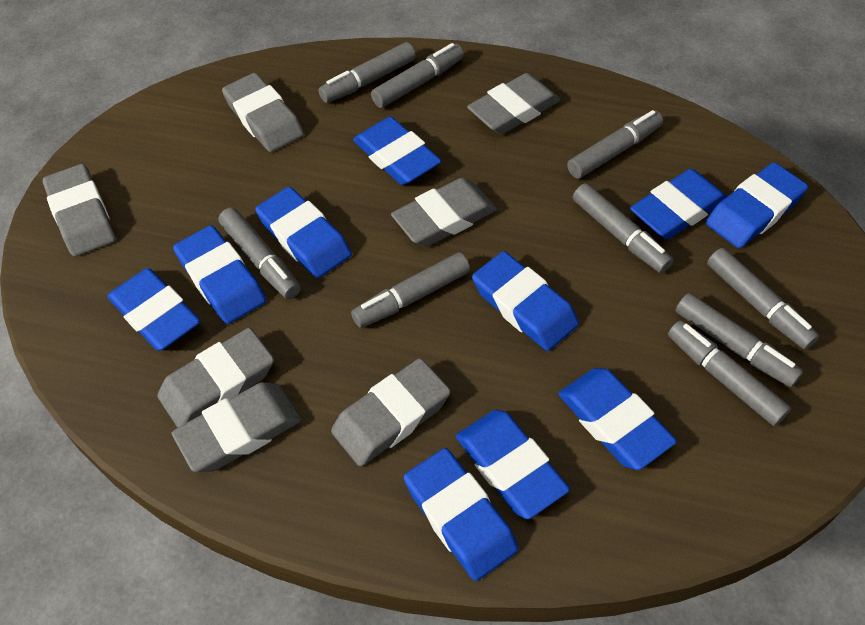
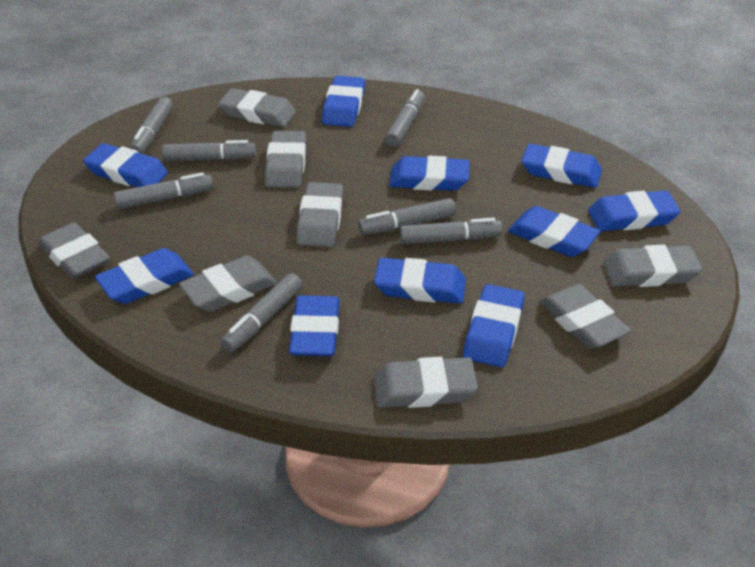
grey eraser: 7 -> 8
grey marker: 9 -> 7

